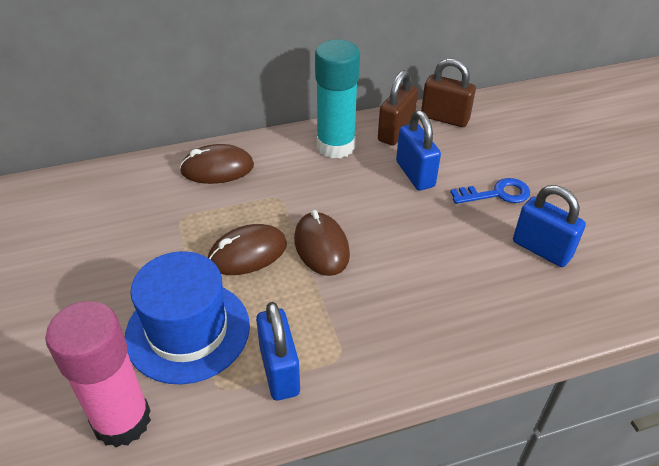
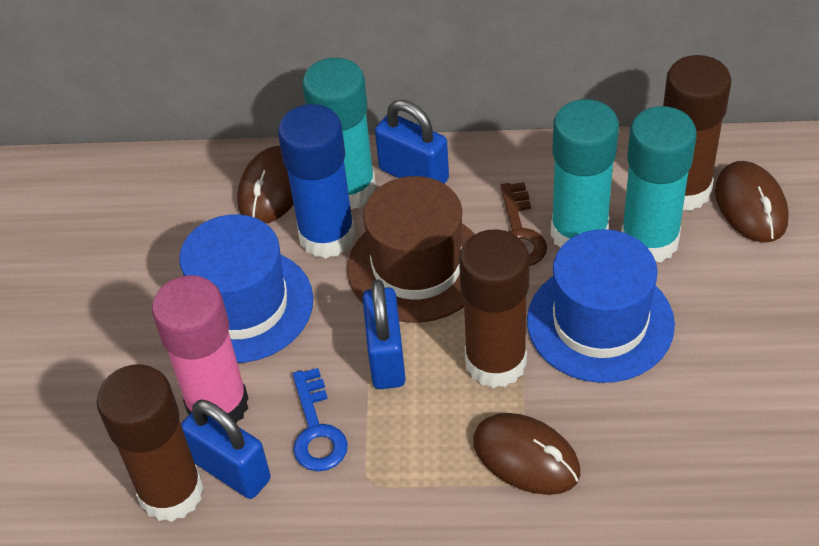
blue glue stick: 0 -> 1
blue hat: 1 -> 2
brown glue stick: 0 -> 3
brown hat: 0 -> 1
brown key: 0 -> 1
brown padlock: 2 -> 0
turquoise glue stick: 1 -> 3

